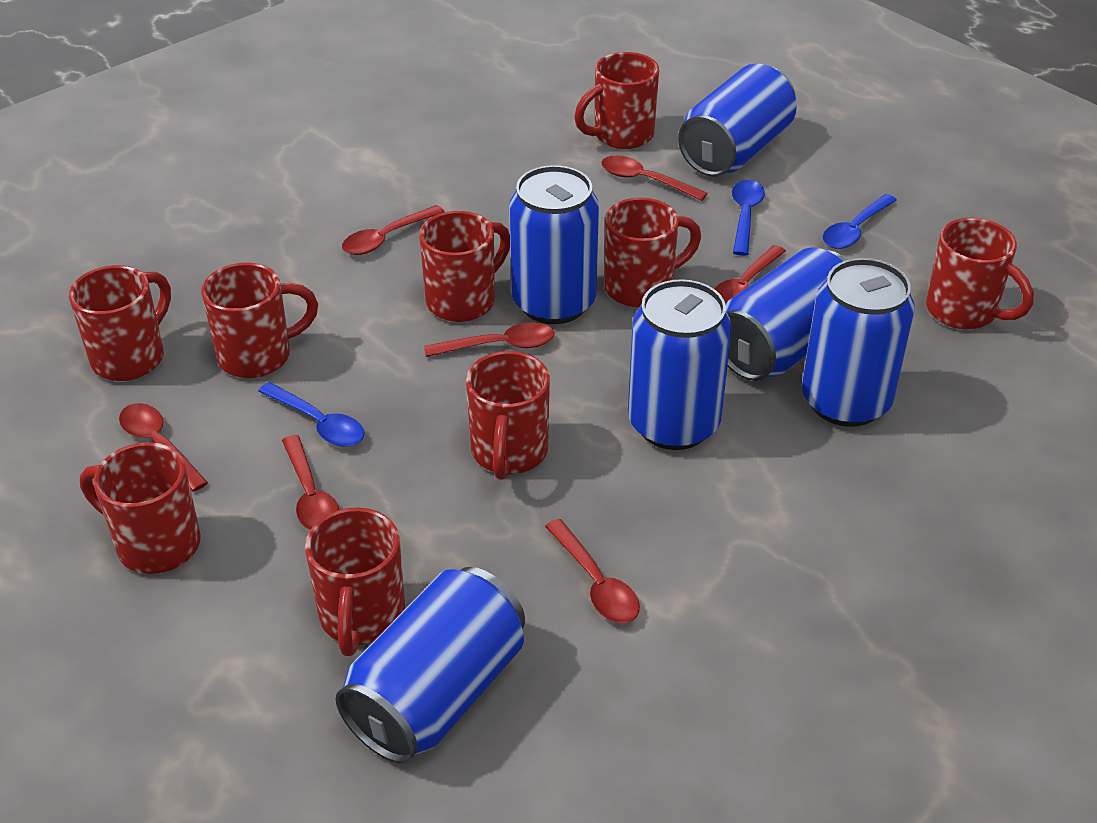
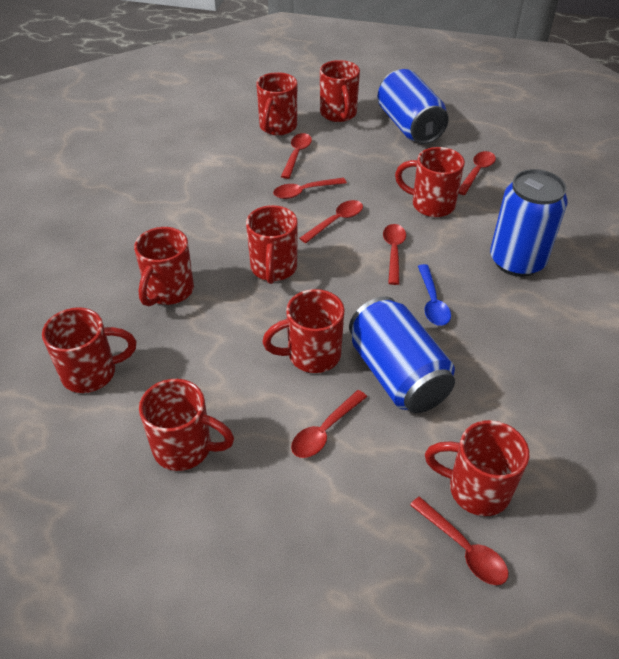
blue can: 6 -> 3
blue spoon: 3 -> 1

